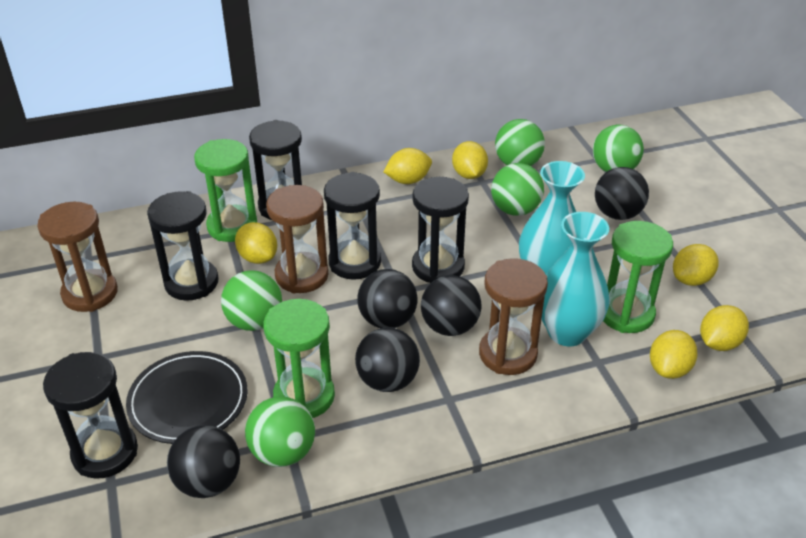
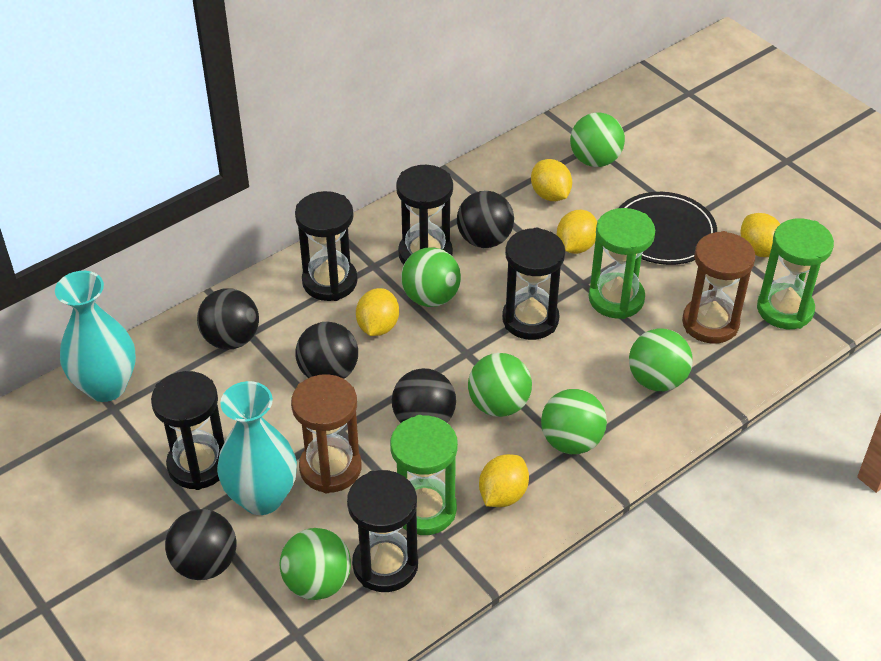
brown hourglass: 3 -> 2
green ball: 5 -> 6
yellow lemon: 6 -> 5

